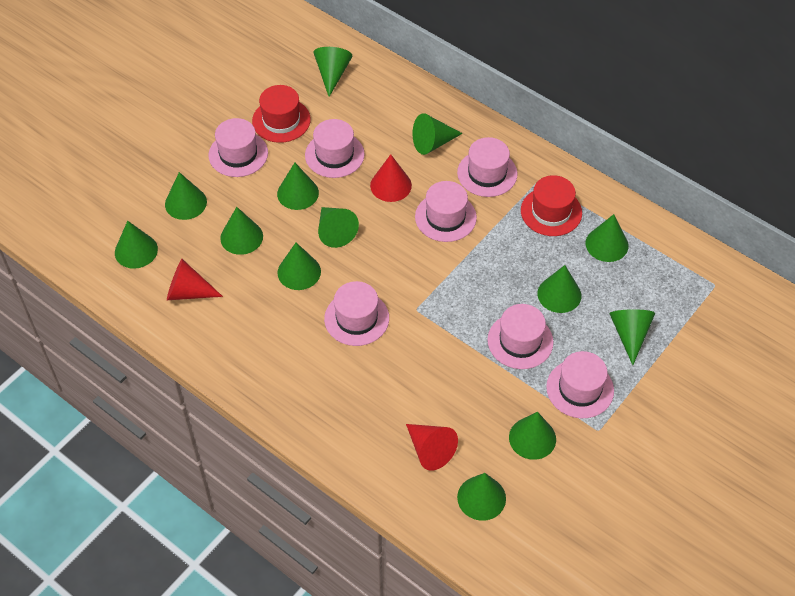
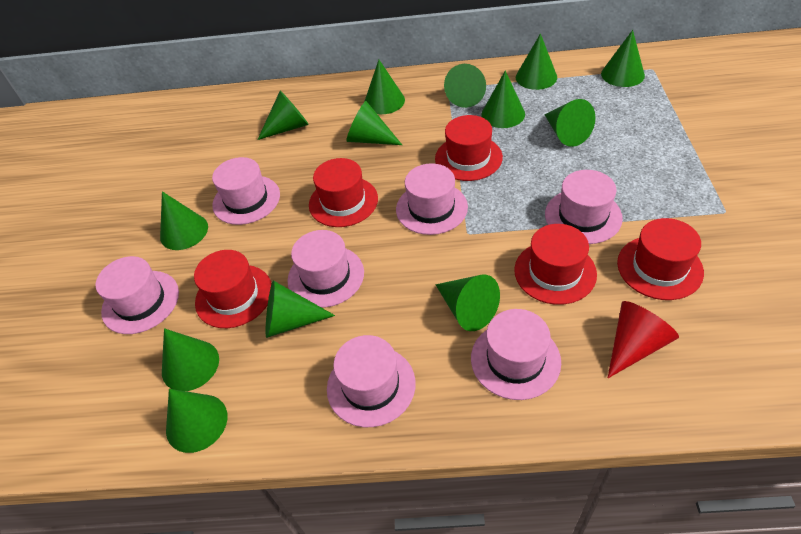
red cone: 3 -> 1
red hat: 2 -> 5

